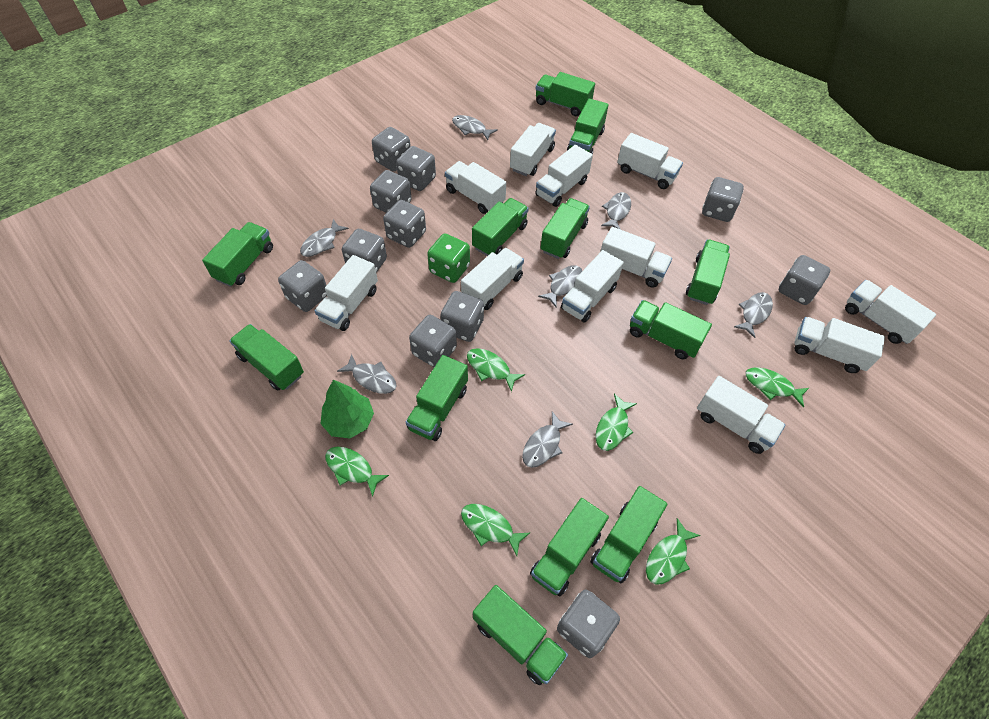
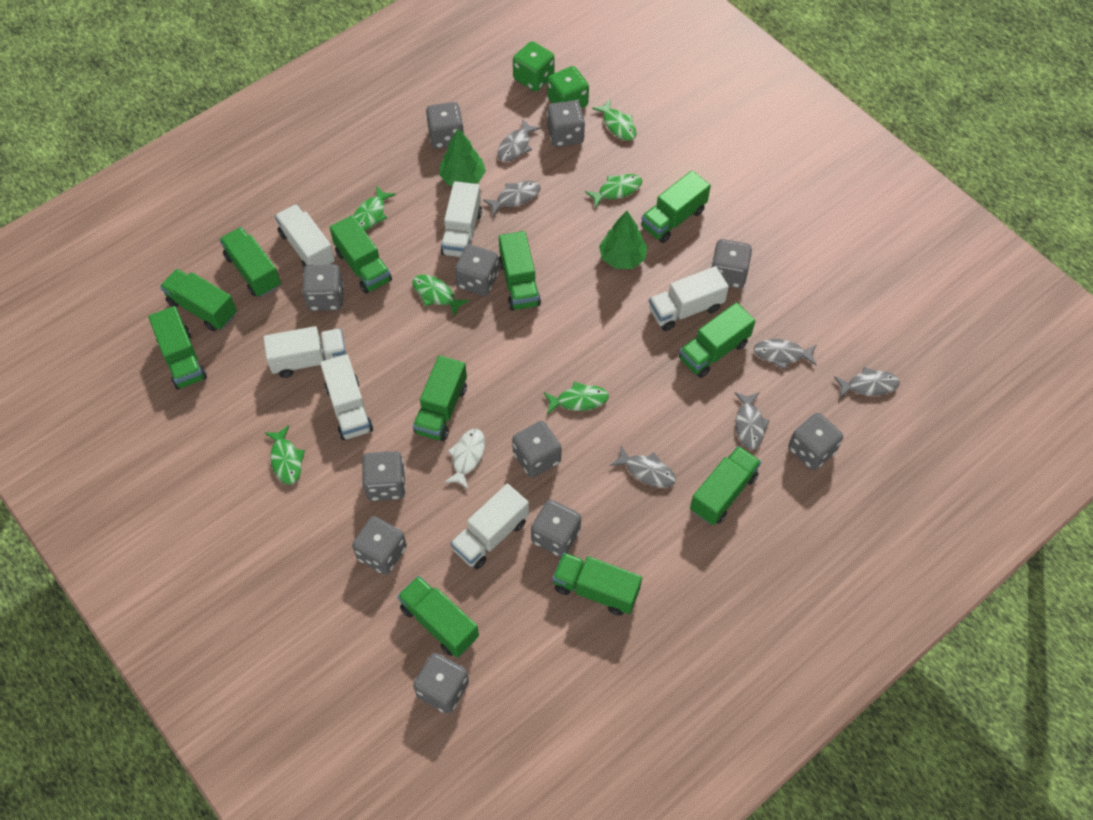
green dice: 1 -> 2
green tree: 1 -> 2
green truck: 12 -> 11
grey fish: 7 -> 6
white fish: 0 -> 1
white truck: 11 -> 6

